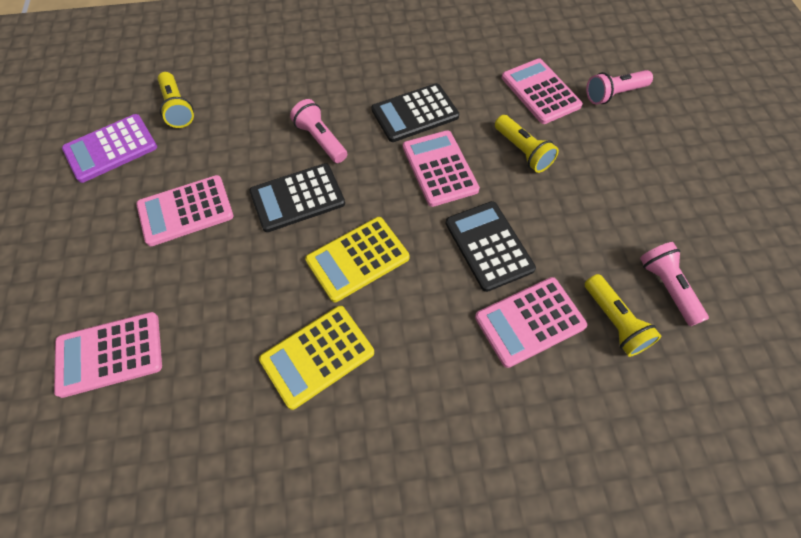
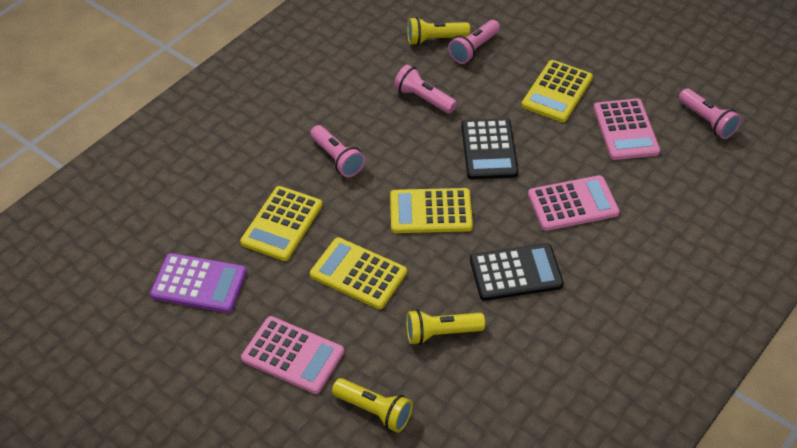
black calculator: 3 -> 2
pink calculator: 5 -> 3
pink flashlight: 3 -> 4
yellow calculator: 2 -> 4

